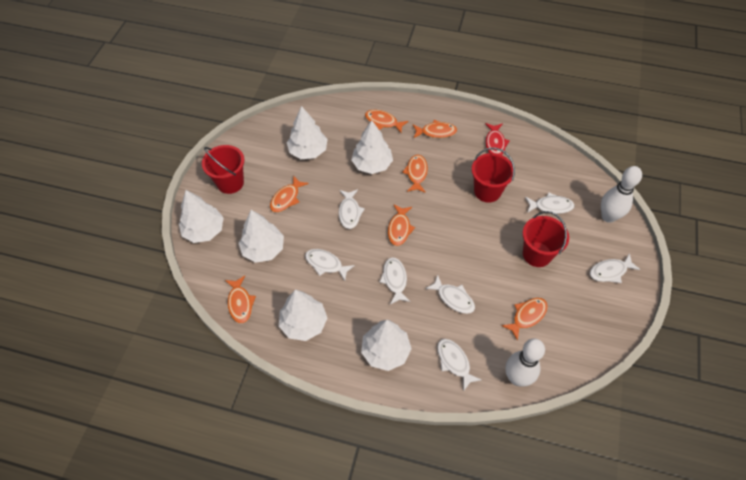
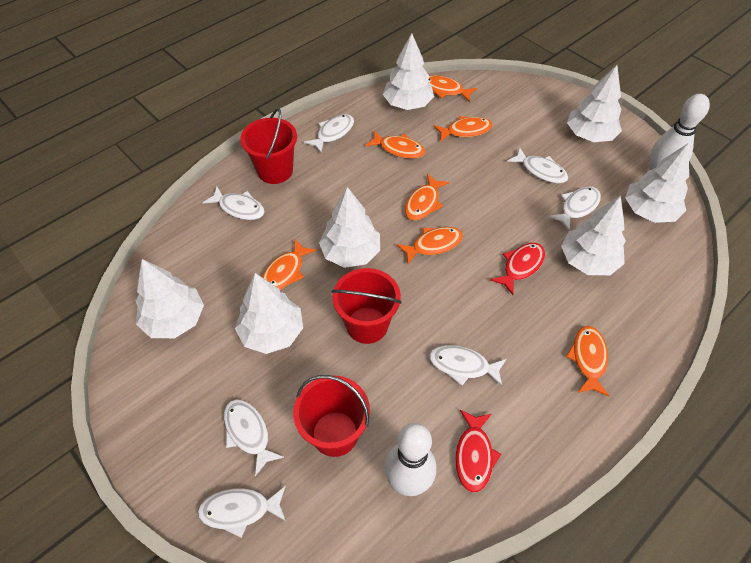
red fish: 1 -> 2
white tree: 6 -> 7

